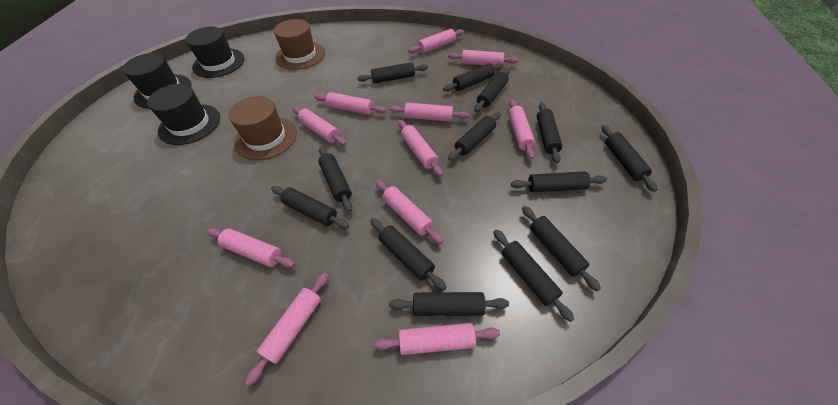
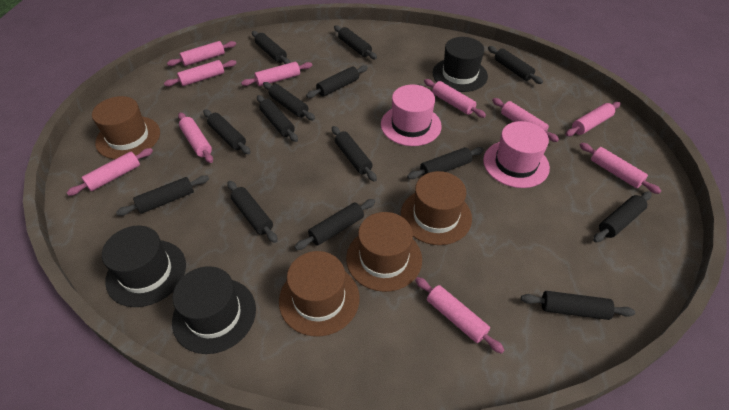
black rolling pin: 13 -> 14
brown hat: 2 -> 4
pink hat: 0 -> 2
pink rolling pin: 11 -> 10

